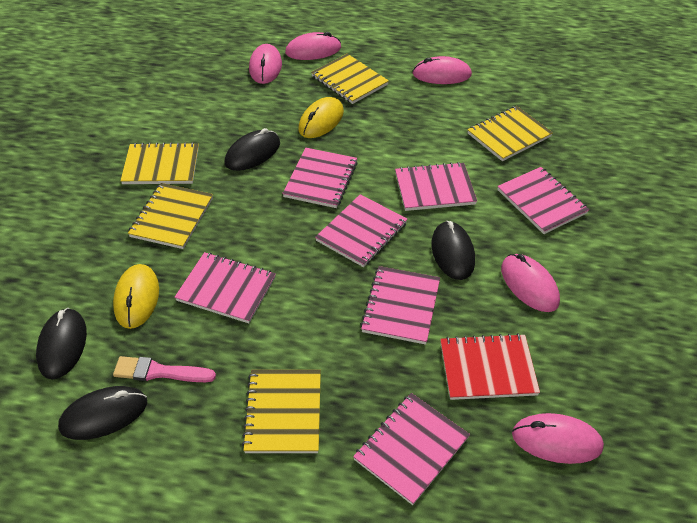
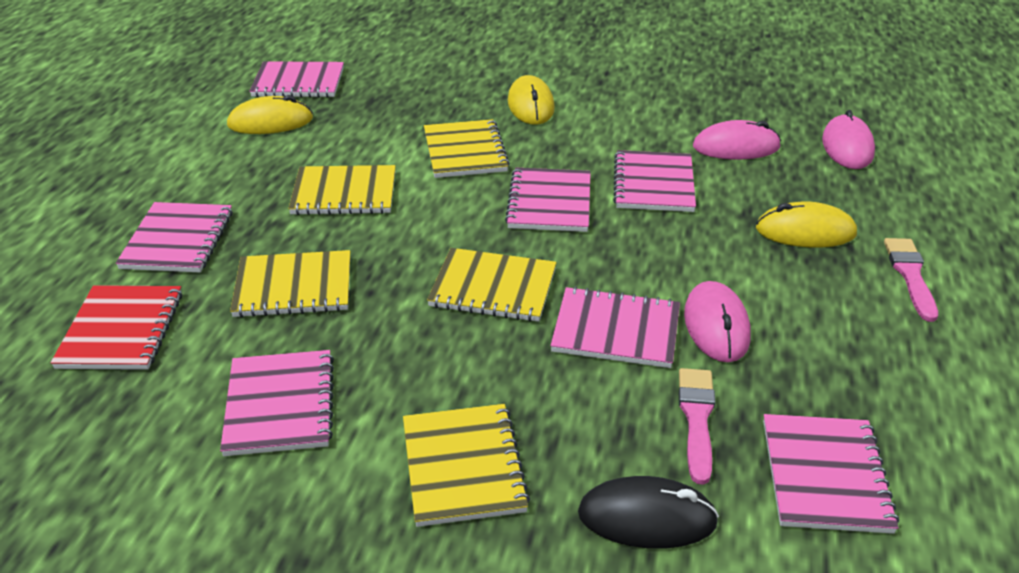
black mouse: 4 -> 1
pink brush: 1 -> 2
pink mouse: 5 -> 3
yellow mouse: 2 -> 3

